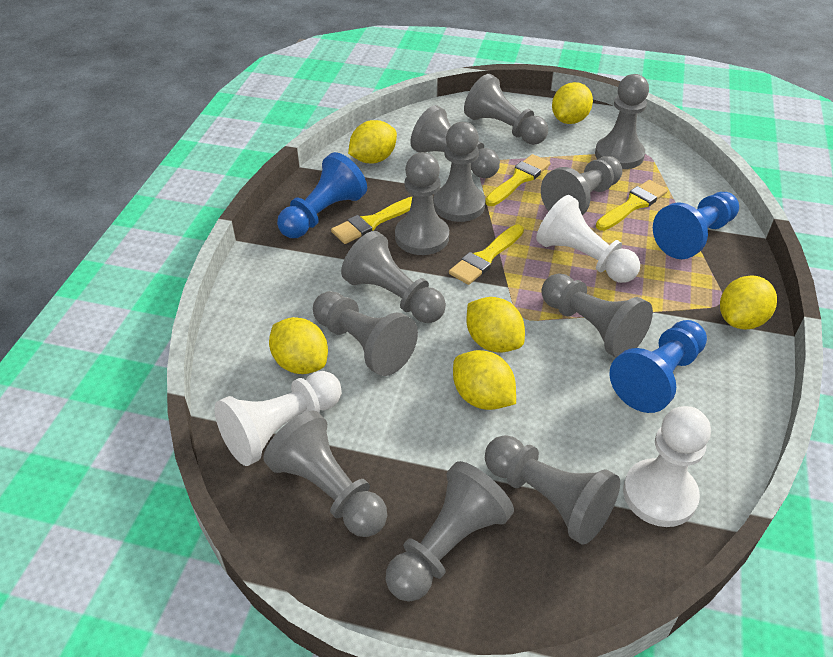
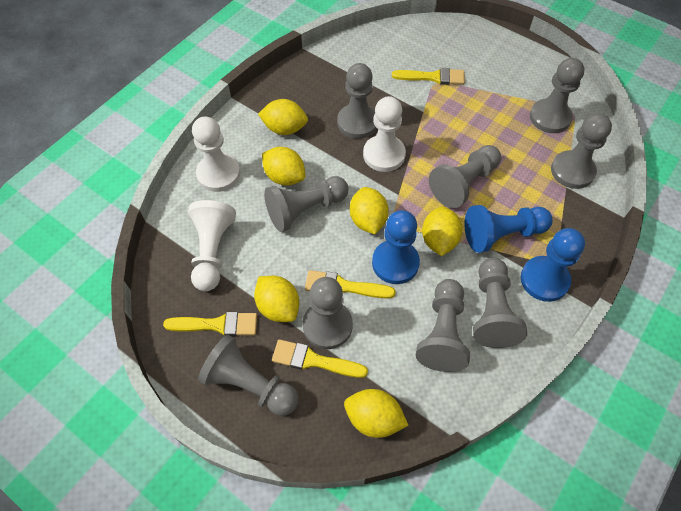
grey pawn: 12 -> 9

